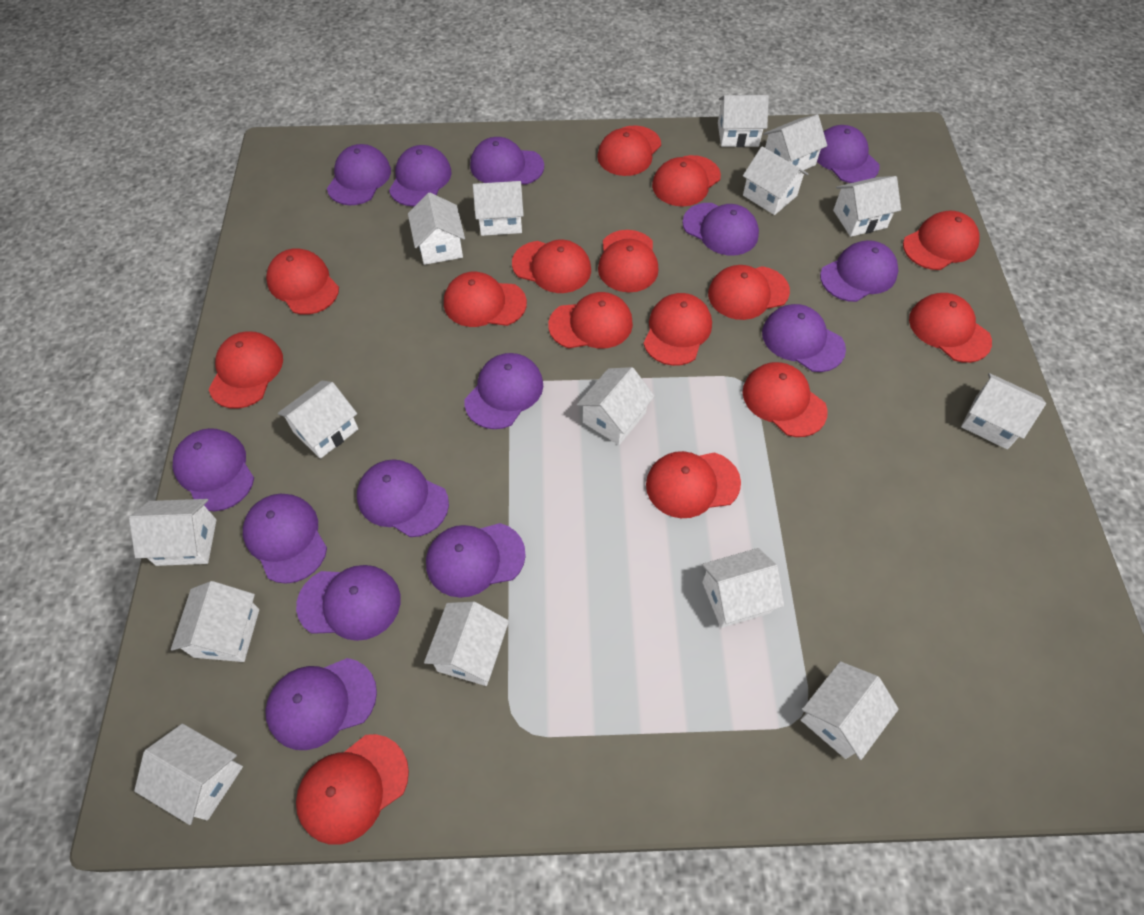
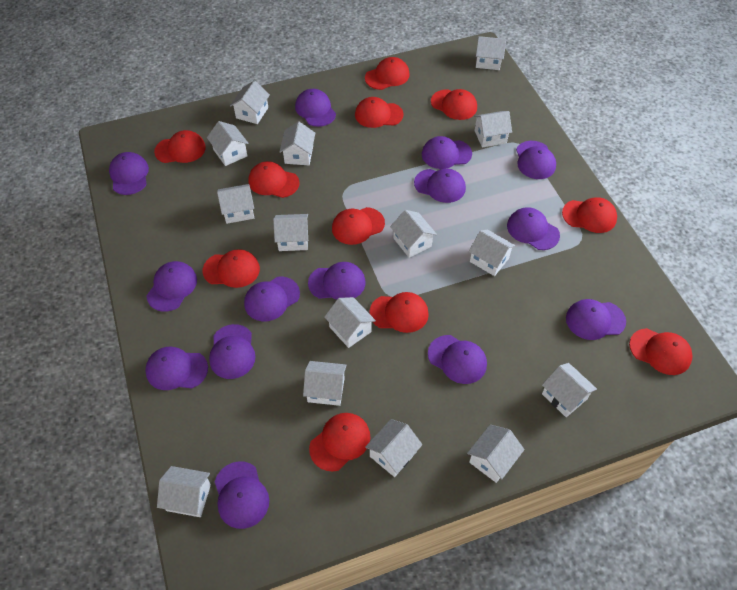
red cap: 15 -> 11

